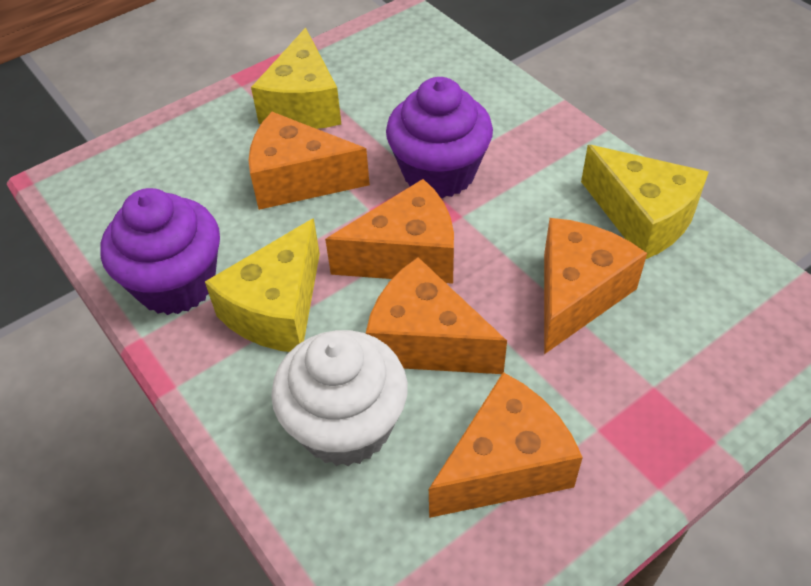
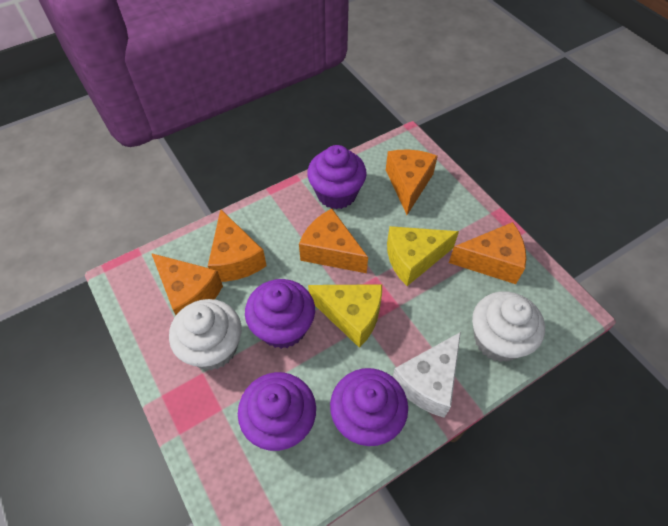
purple cupcake: 2 -> 4
white cheese: 0 -> 1
white cupcake: 1 -> 2
yellow cheese: 3 -> 2

